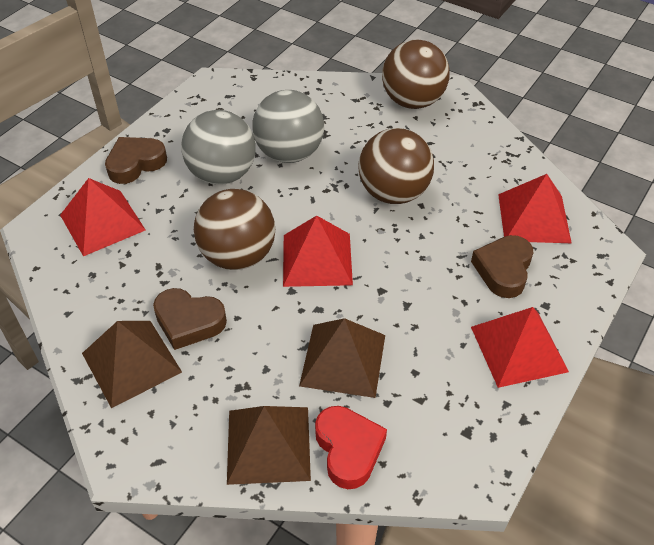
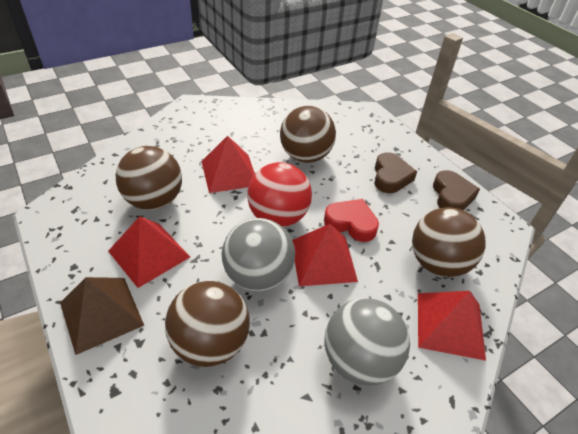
brown ball: 3 -> 4
brown heart: 3 -> 2
brown pyramid: 3 -> 1
red ball: 0 -> 1

